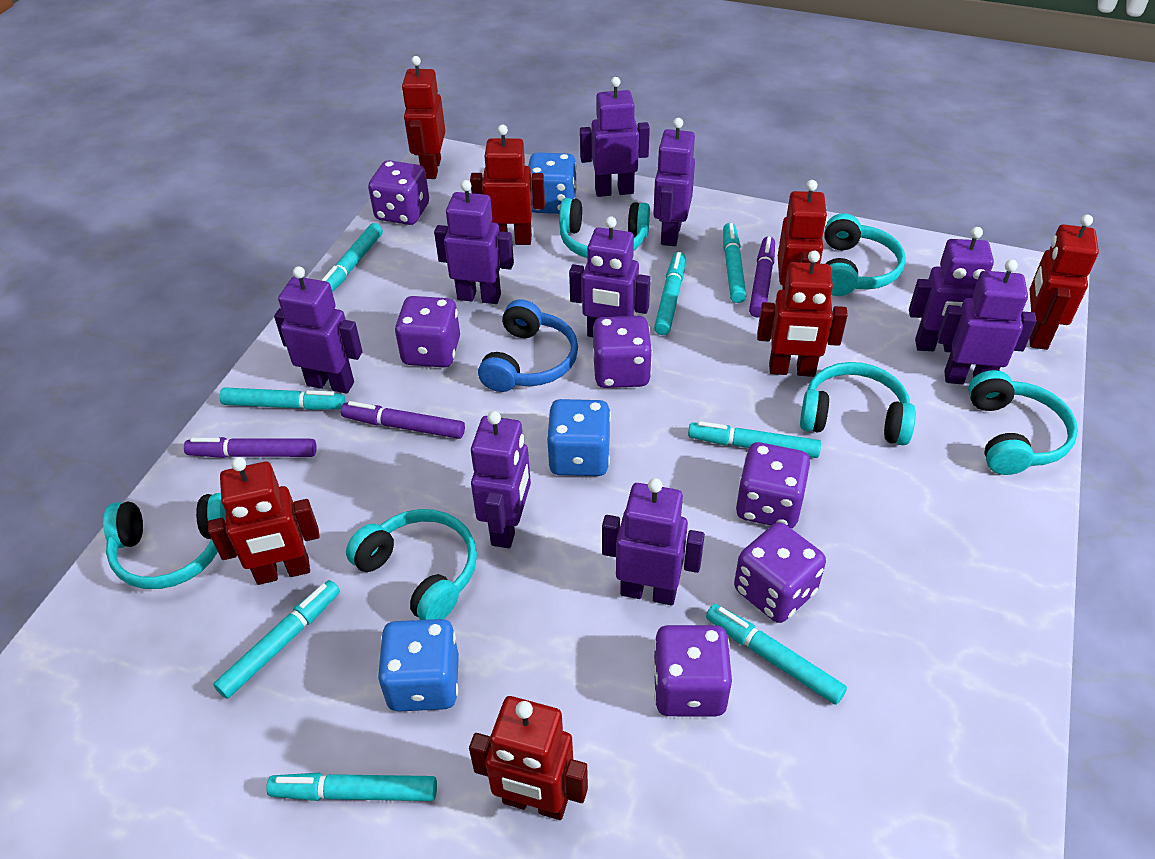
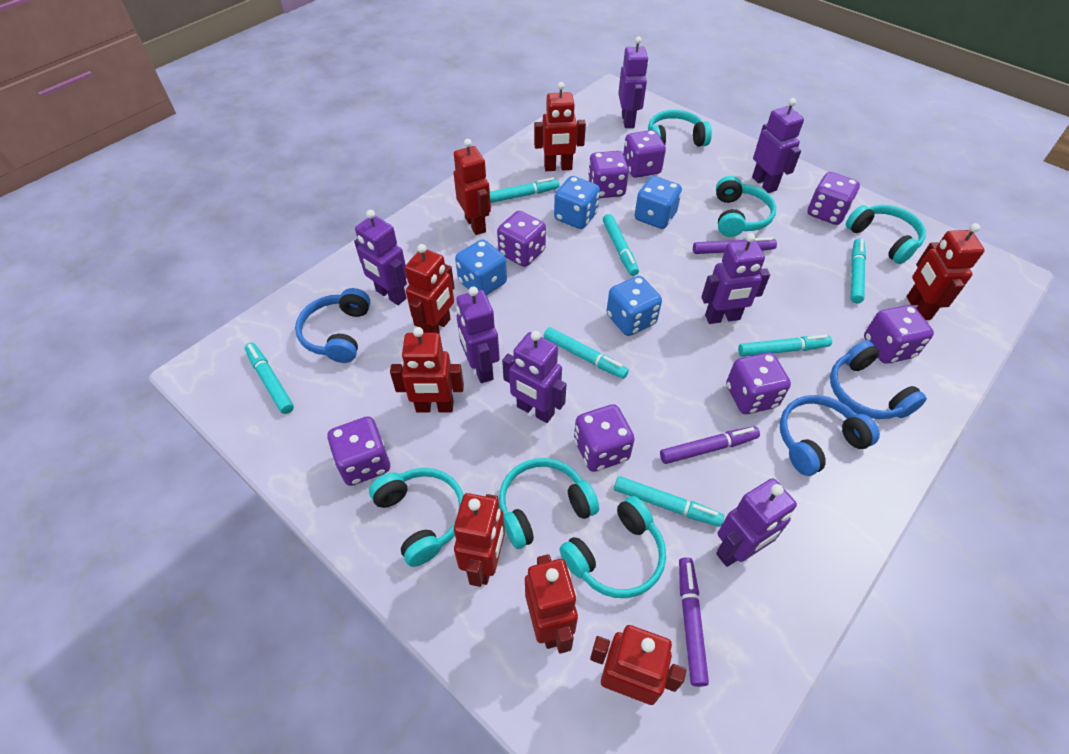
blue dice: 3 -> 4
blue headphones: 1 -> 3
purple dice: 6 -> 8
purple robot: 9 -> 7
red robot: 7 -> 8
turquoise marker: 8 -> 7

